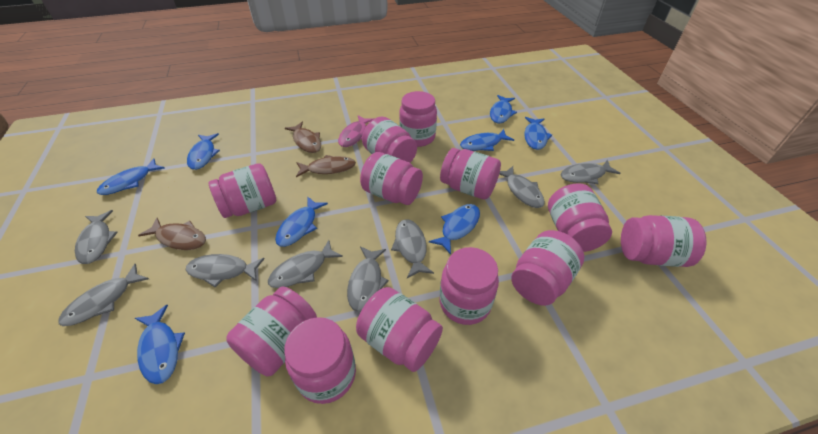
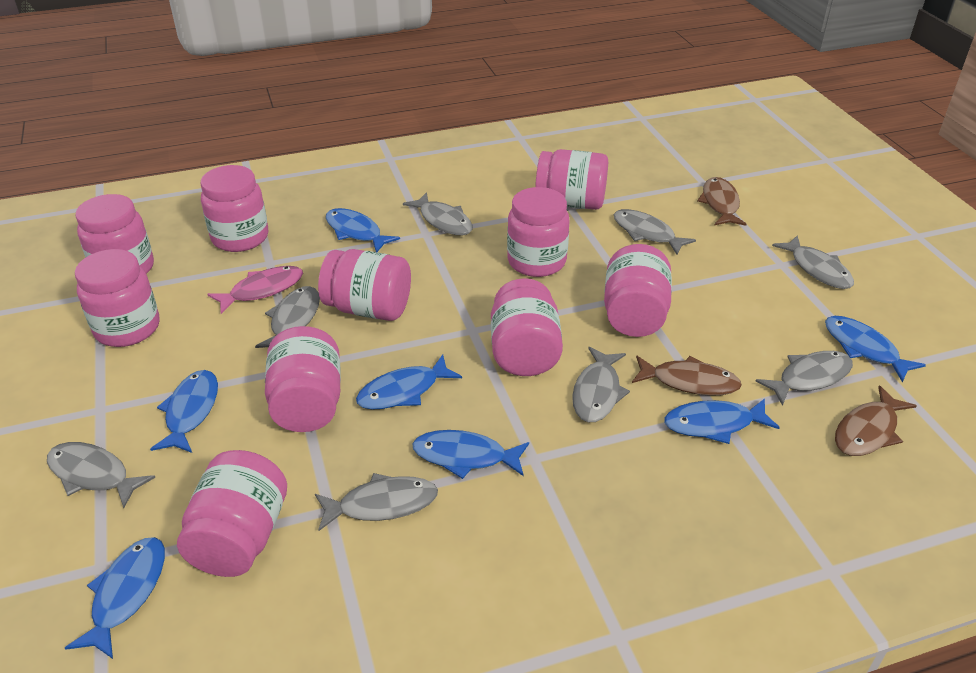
blue fish: 8 -> 7
pink jar: 12 -> 10

